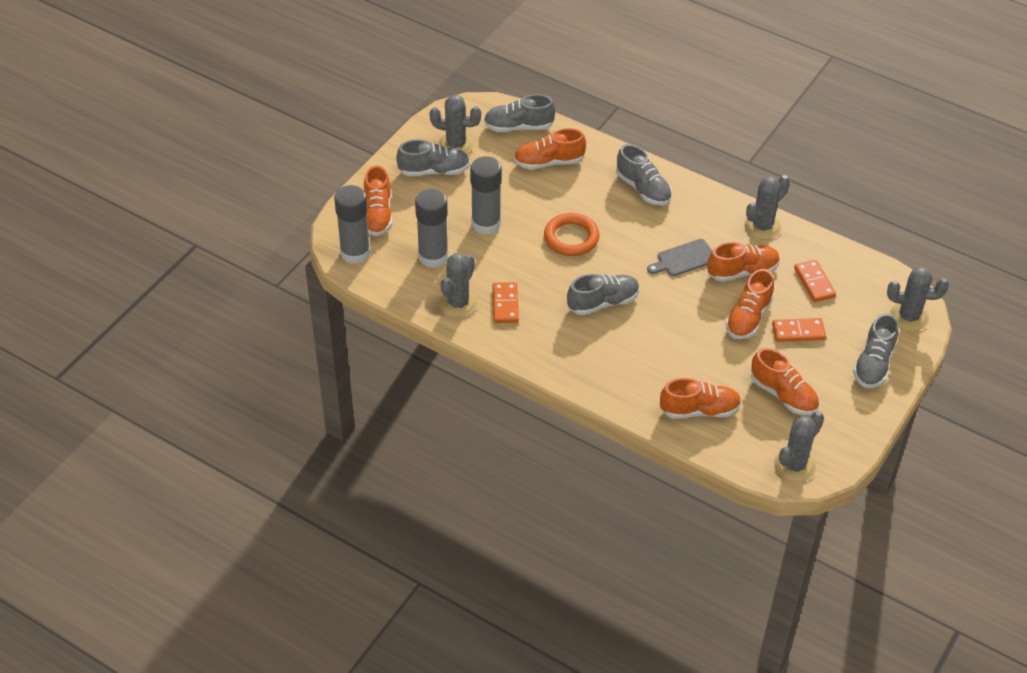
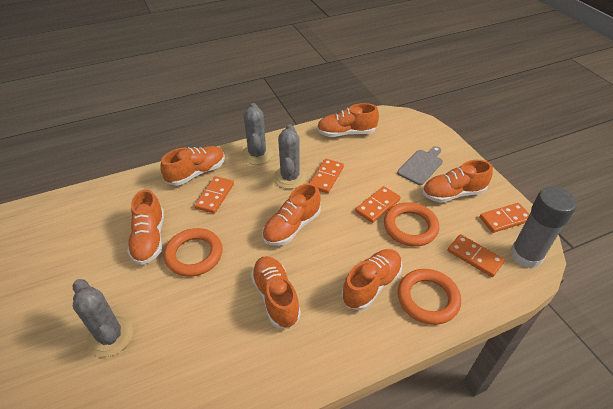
grey cactus: 5 -> 3
grey glue stick: 3 -> 1
grey shoe: 5 -> 0
orange domino: 3 -> 5
orange ring: 1 -> 3
orange shoe: 6 -> 7

